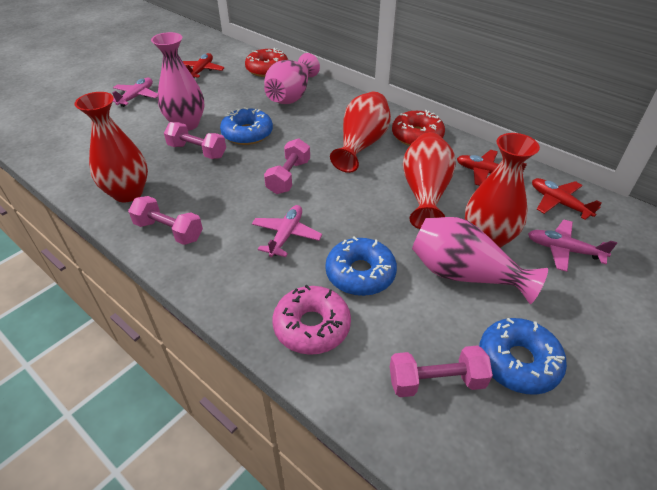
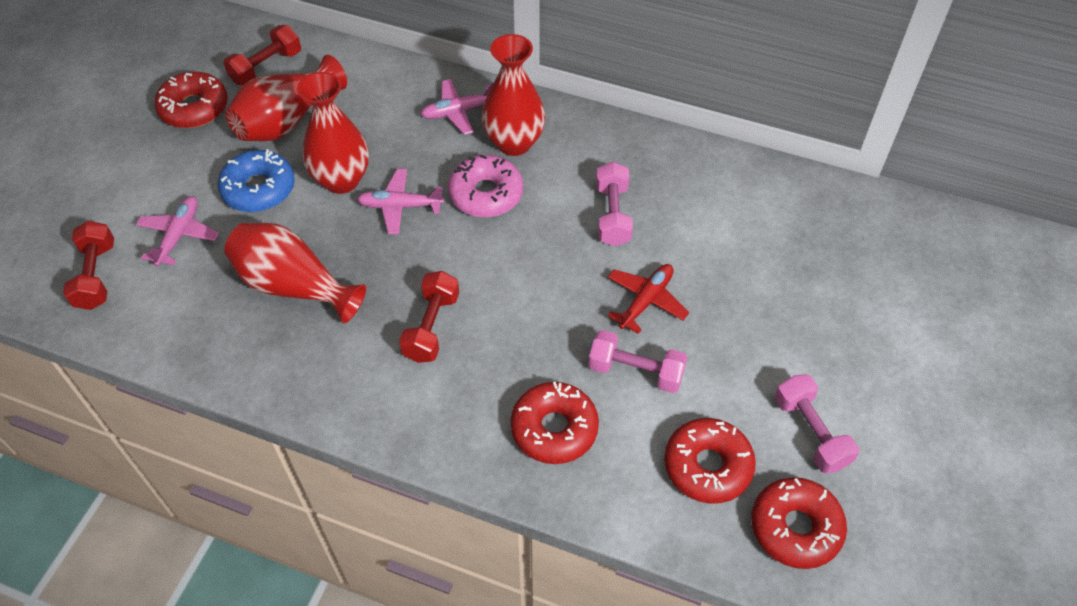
blue donut: 3 -> 1
pink dumbbell: 4 -> 3
pink vase: 3 -> 0
red donut: 2 -> 4
red dumbbell: 0 -> 3
red plane: 3 -> 1

